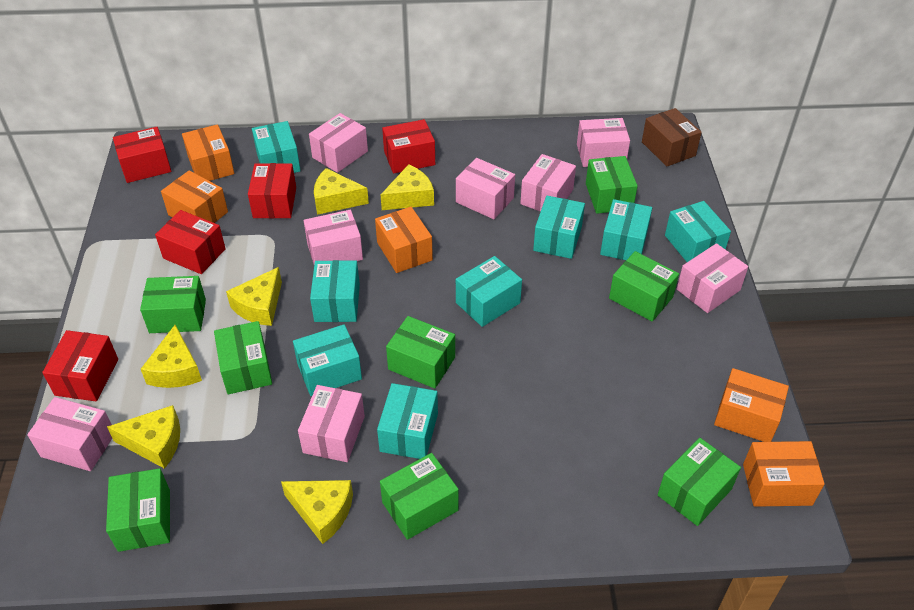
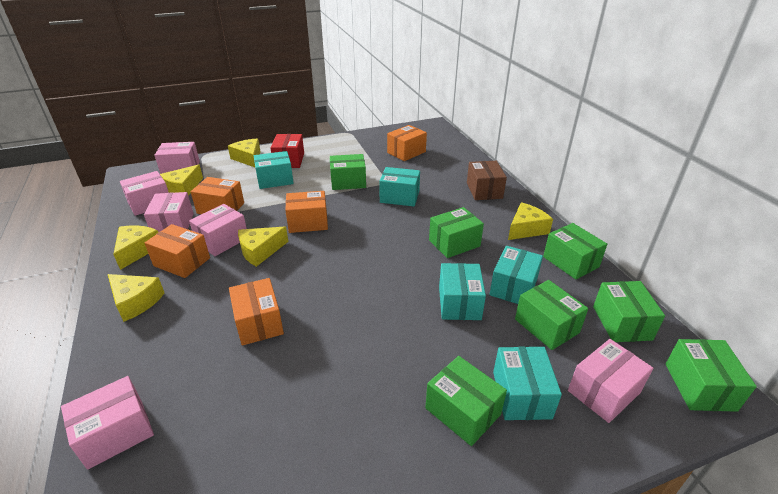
green box: 8 -> 7
pink box: 8 -> 6
red box: 5 -> 1
turquoise box: 8 -> 5

